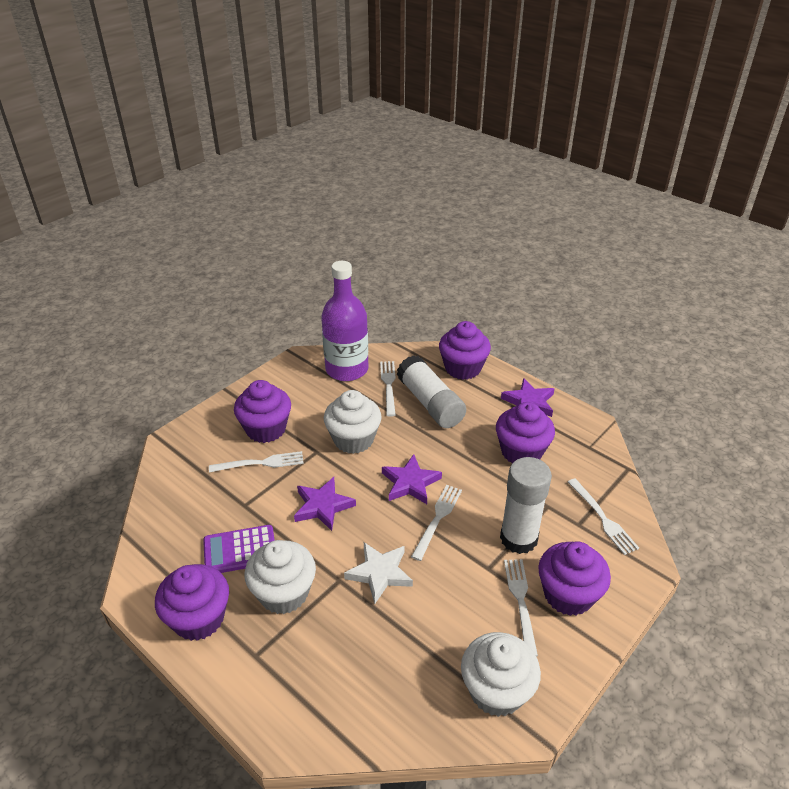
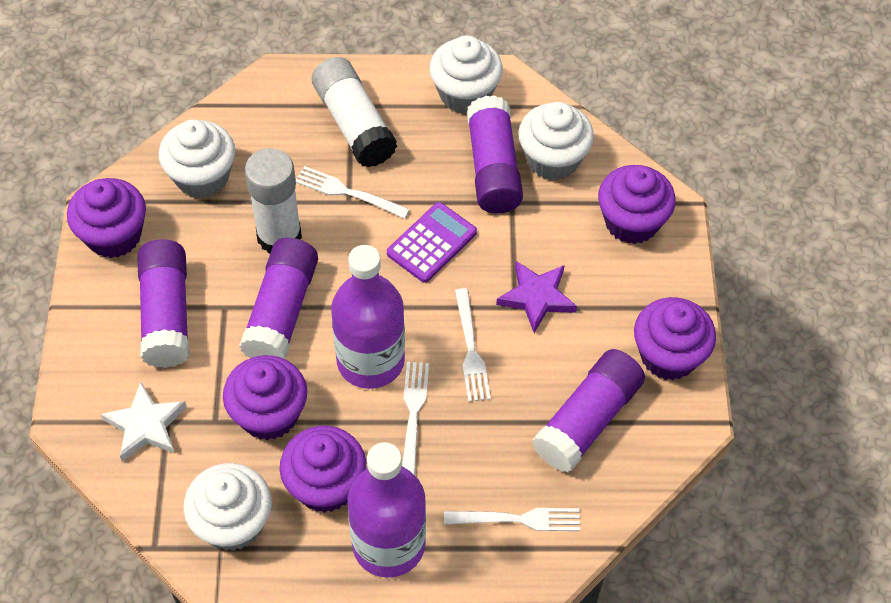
purple bottle: 1 -> 2
purple glue stick: 0 -> 4
purple star: 3 -> 1
white cupcake: 3 -> 4
white fork: 5 -> 4

